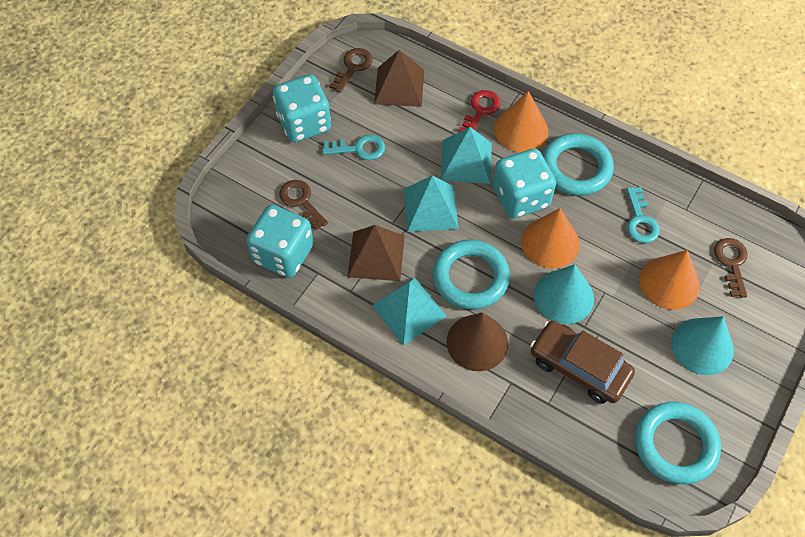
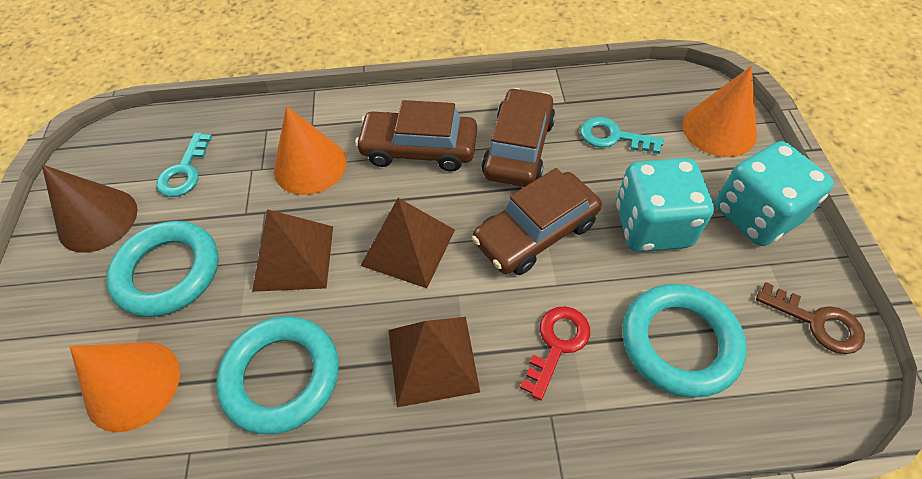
brown car: 1 -> 3
brown key: 3 -> 1
brown pyramid: 2 -> 3
turquoise cone: 2 -> 0
turquoise dice: 3 -> 2
turquoise pyramid: 3 -> 0

